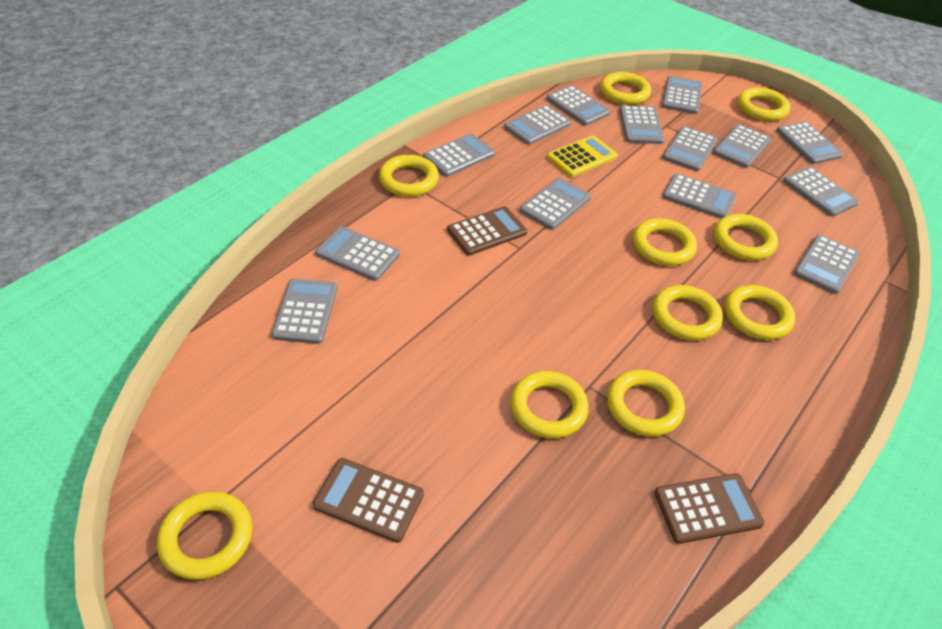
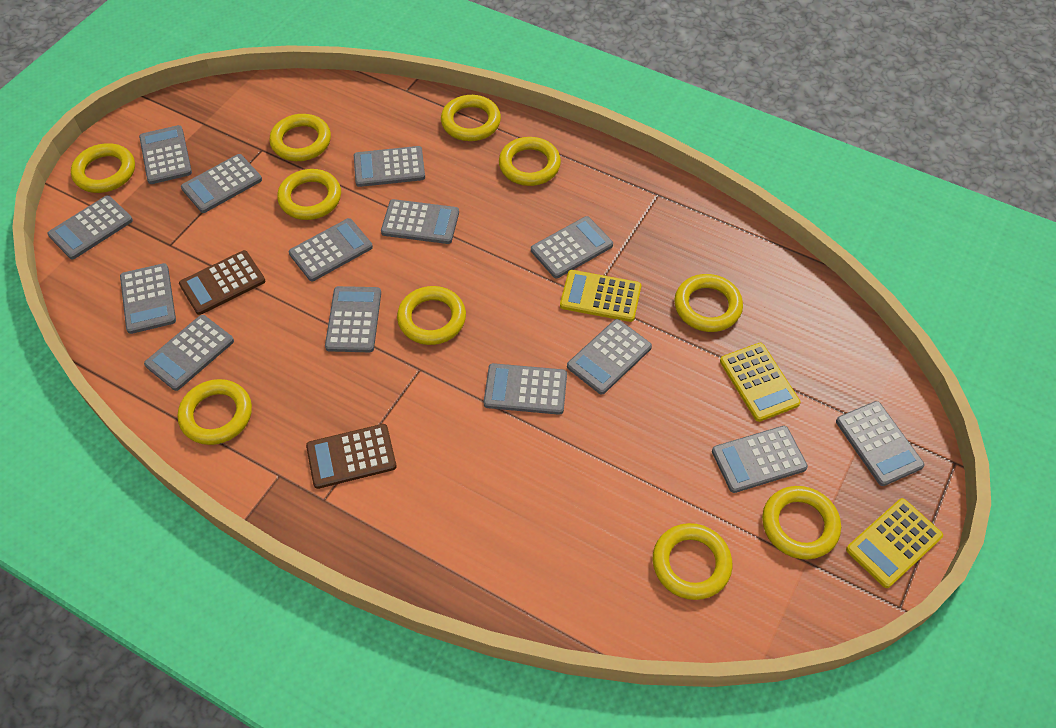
brown calculator: 3 -> 2
yellow calculator: 1 -> 3

